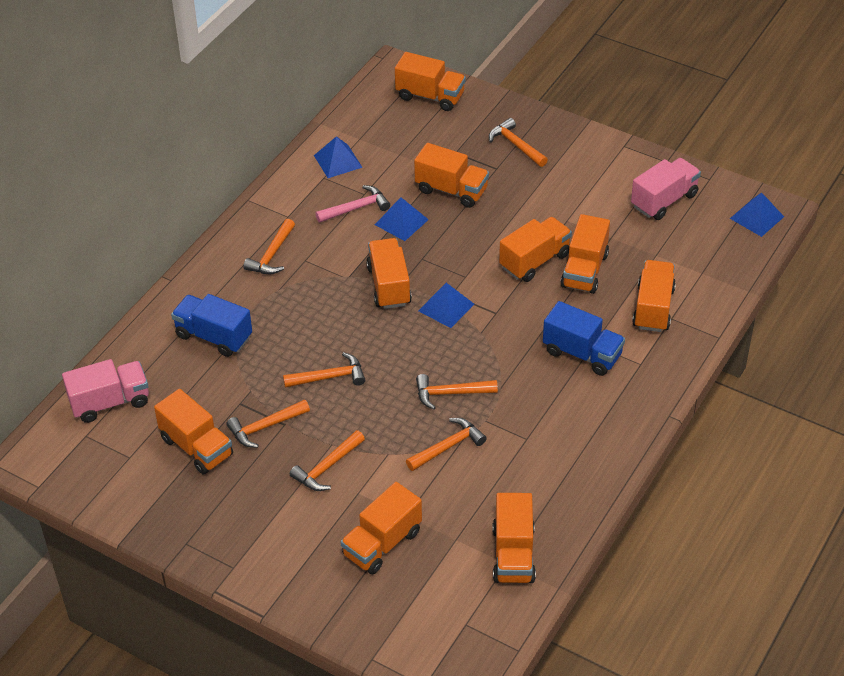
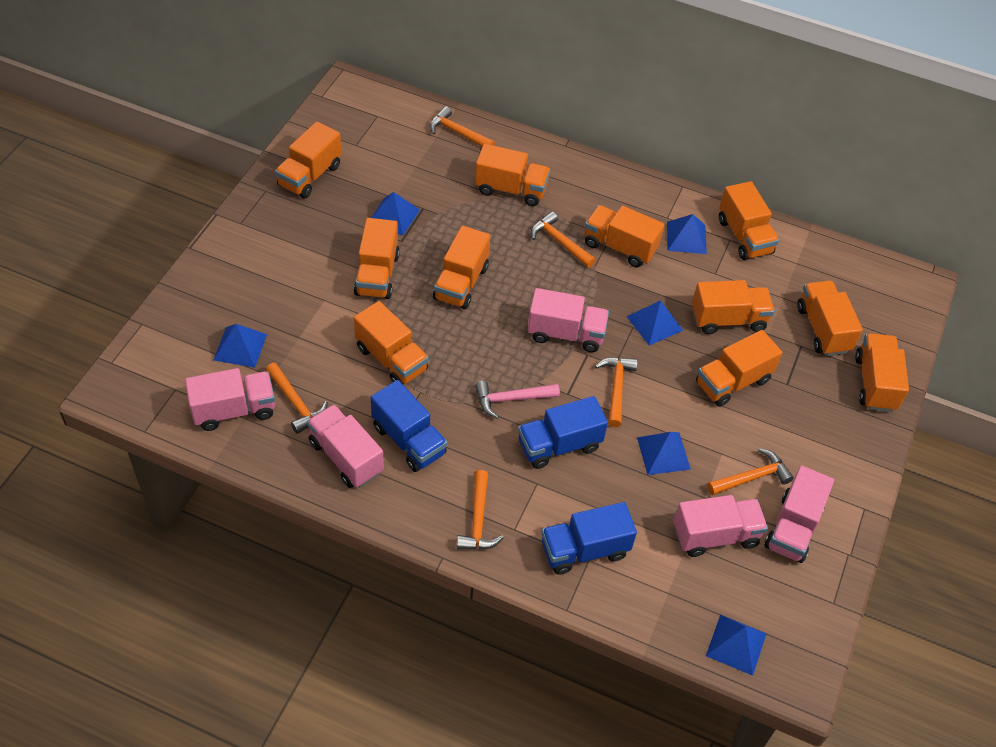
blue pyramid: 4 -> 6
blue truck: 2 -> 3
orange hammer: 7 -> 6
orange truck: 9 -> 11
pink truck: 2 -> 5

